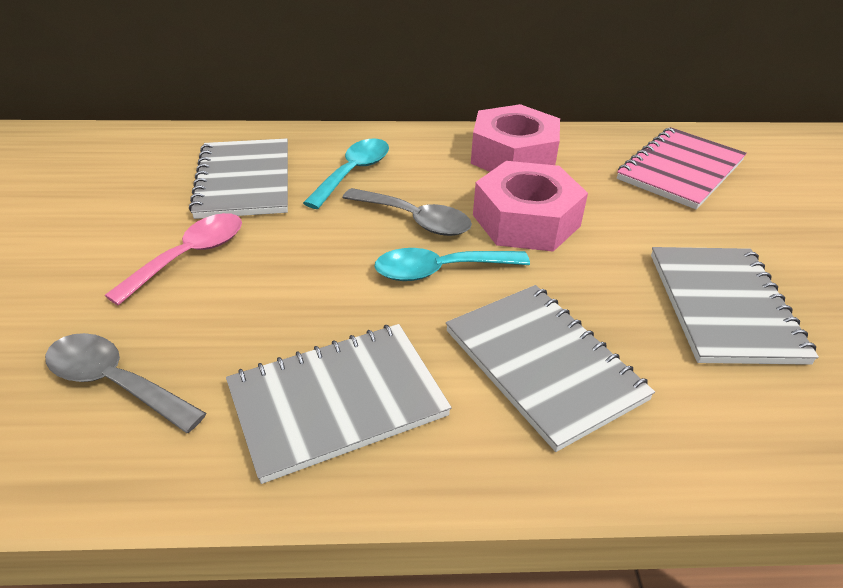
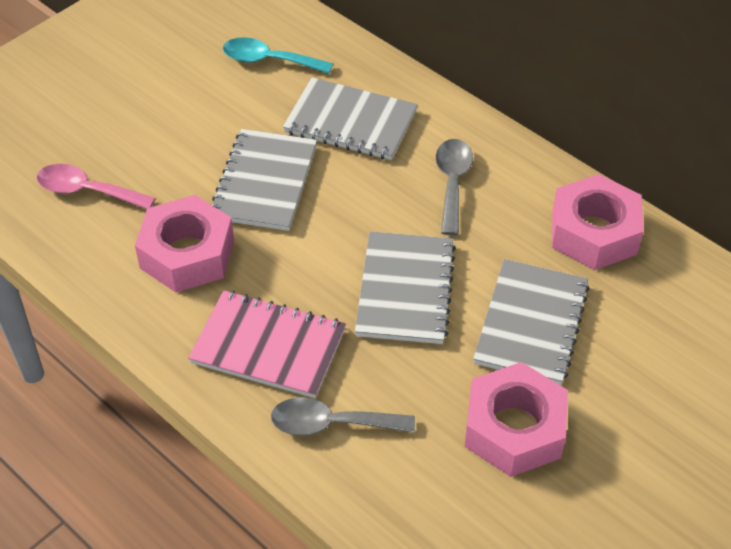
pink nut: 2 -> 3
turquoise spoon: 2 -> 1

